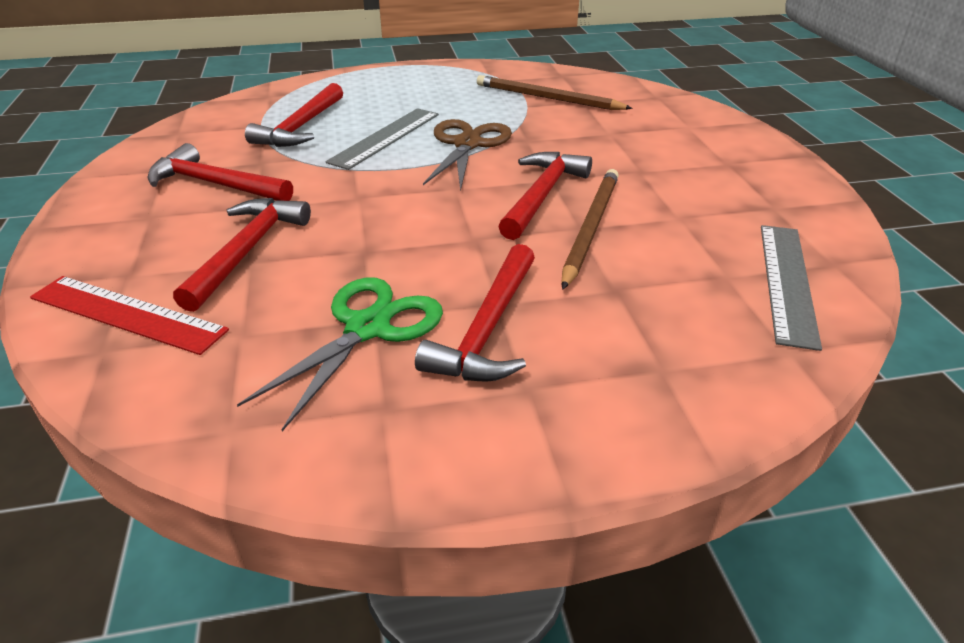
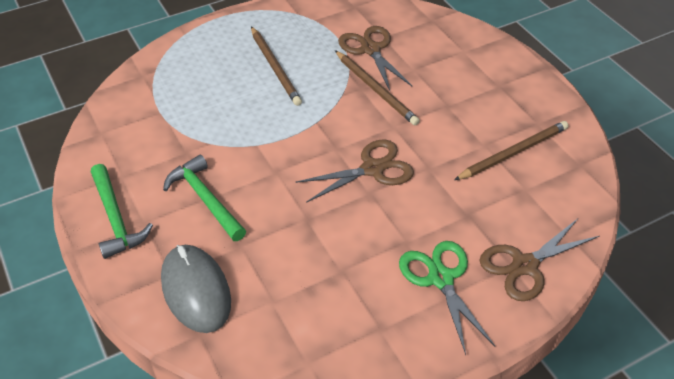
brown pencil: 2 -> 3
brown scissors: 1 -> 3
green hammer: 0 -> 2
grey mouse: 0 -> 1
grey ruler: 2 -> 0
red hammer: 5 -> 0
red ruler: 1 -> 0

